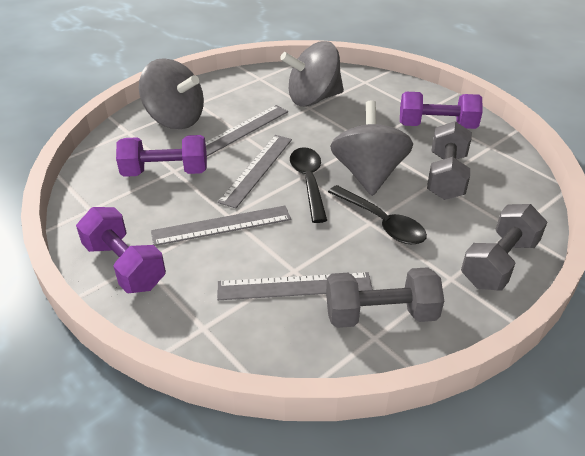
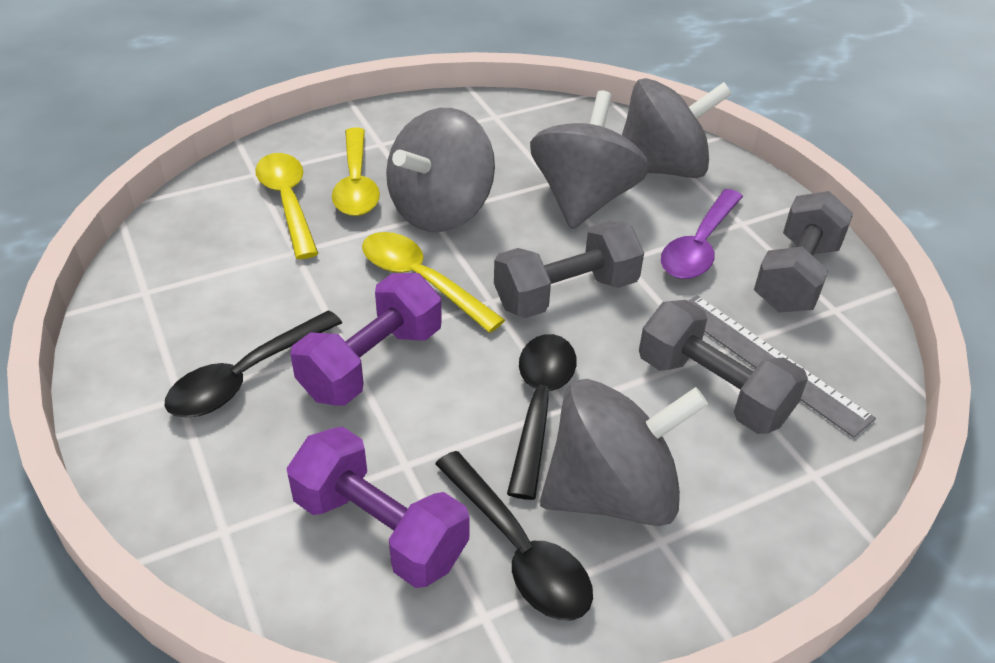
black spoon: 2 -> 3
grey ruler: 4 -> 1
grey spinning top: 3 -> 4
purple dumbbell: 3 -> 2
purple spoon: 0 -> 1
yellow spoon: 0 -> 3

